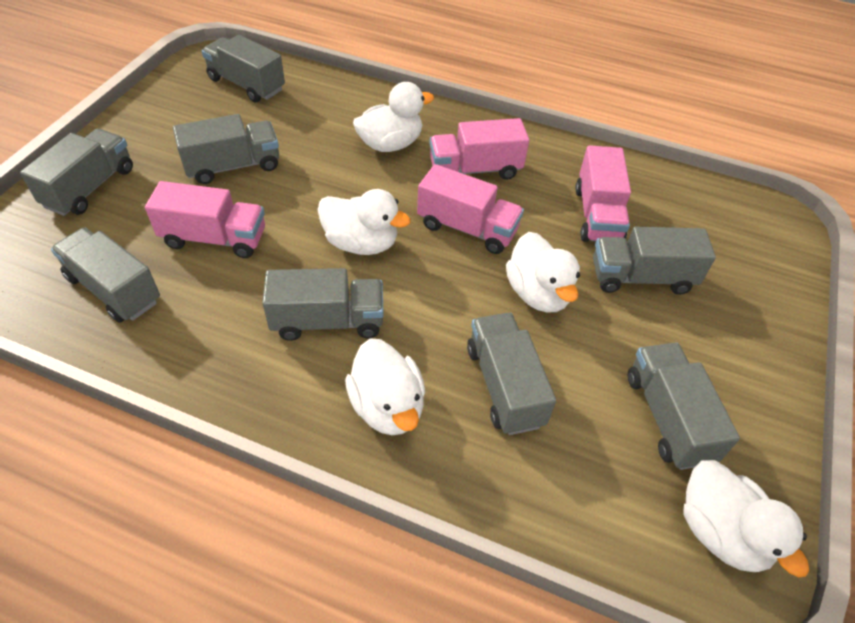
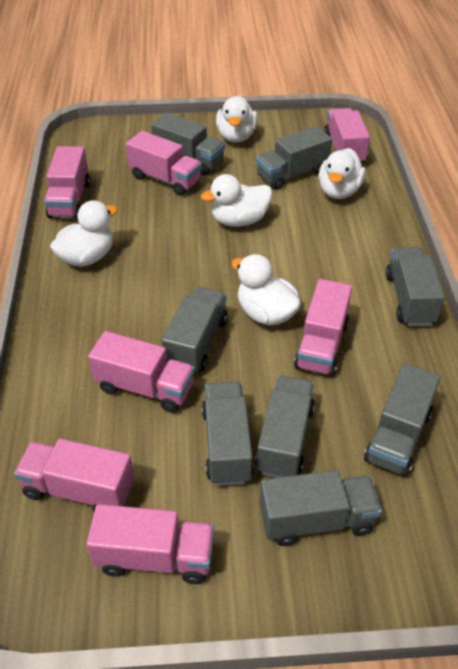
pink truck: 4 -> 7

